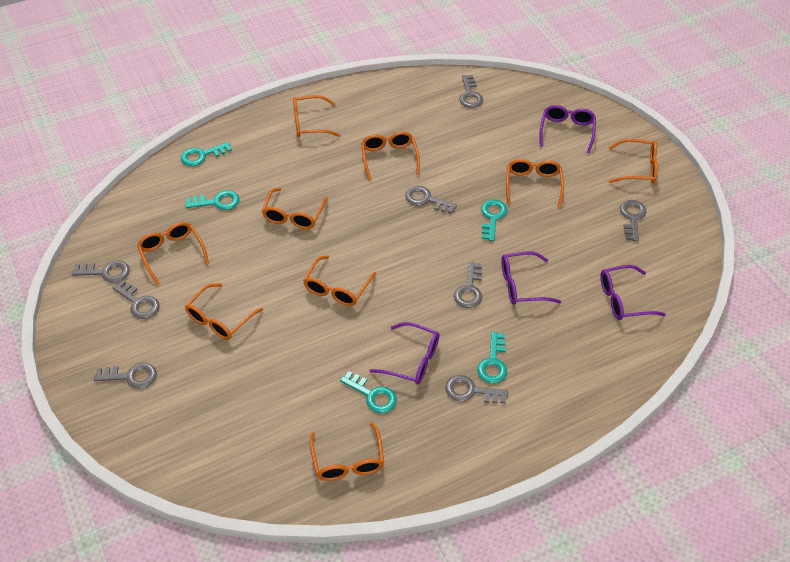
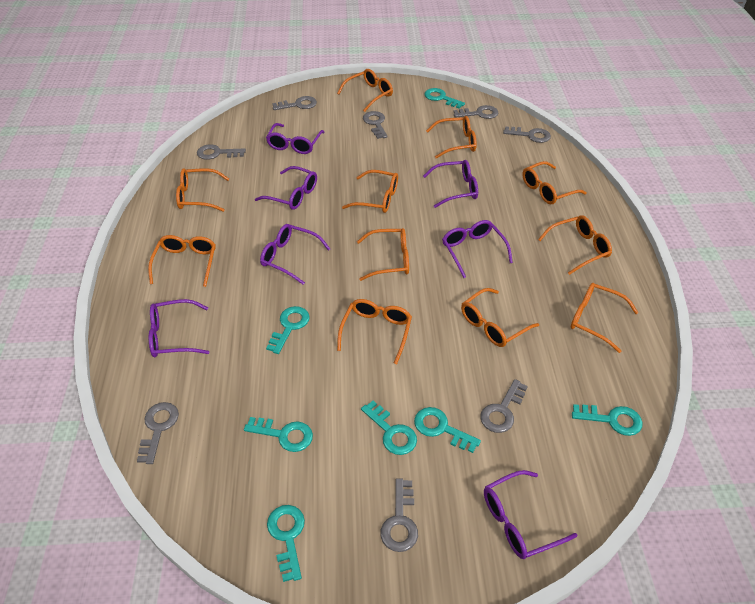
orange glasses: 9 -> 11
purple glasses: 4 -> 7
turquoise key: 5 -> 7

